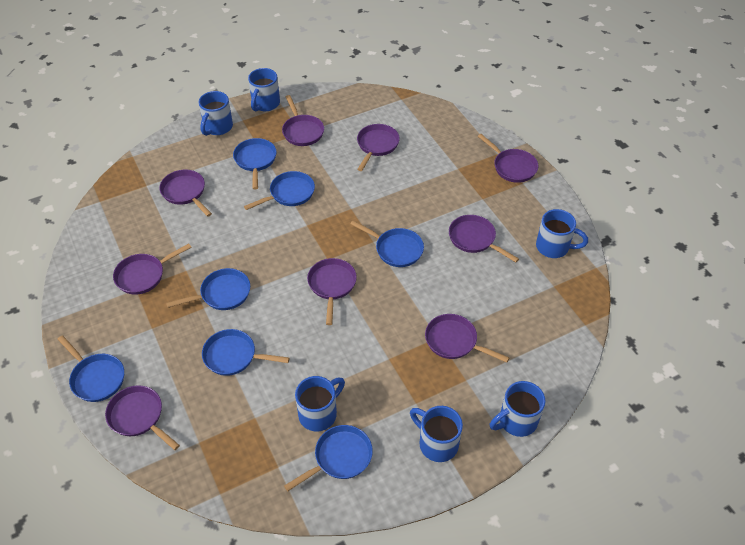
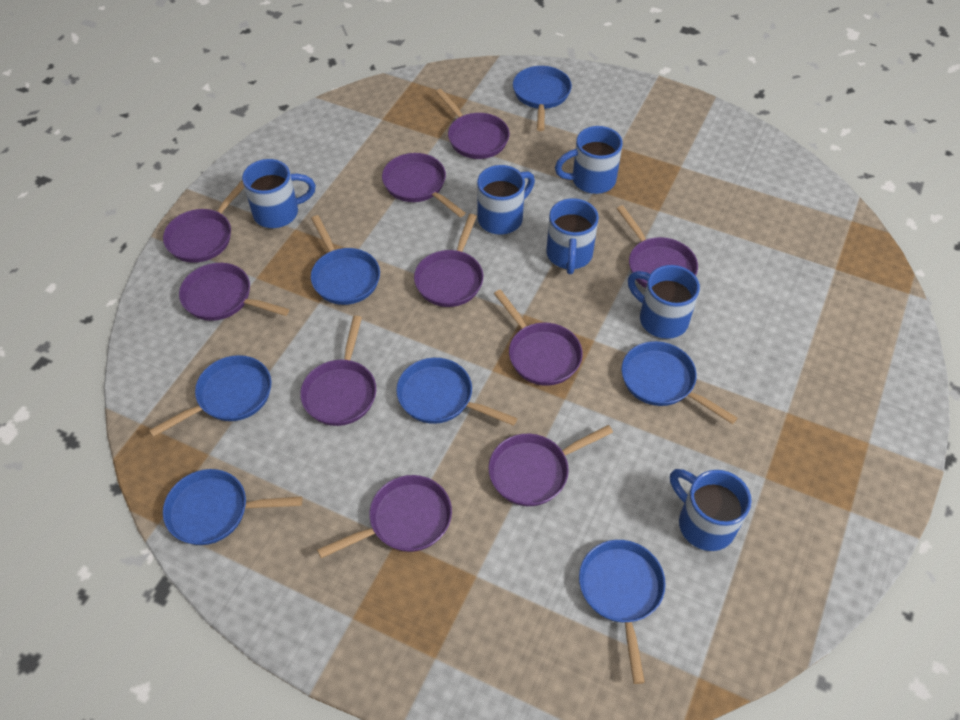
purple pan: 9 -> 10

